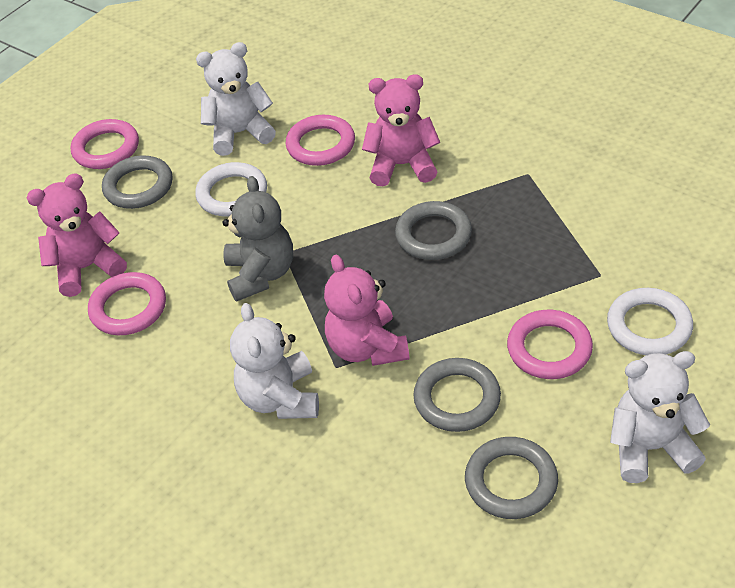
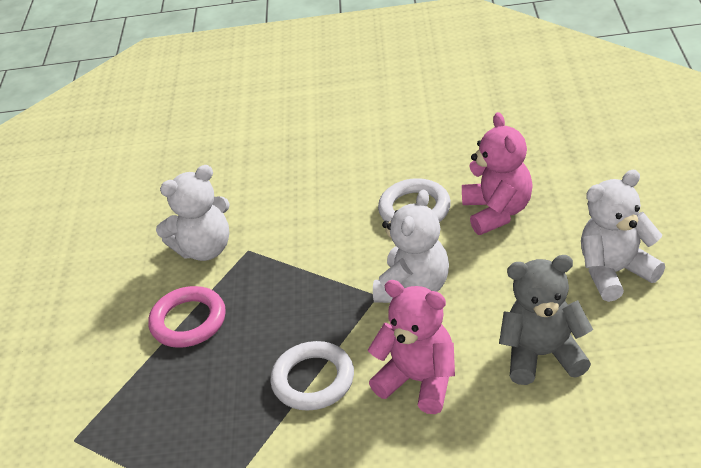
grey ring: 4 -> 0
pink ring: 4 -> 1
pink teddy bear: 3 -> 2

